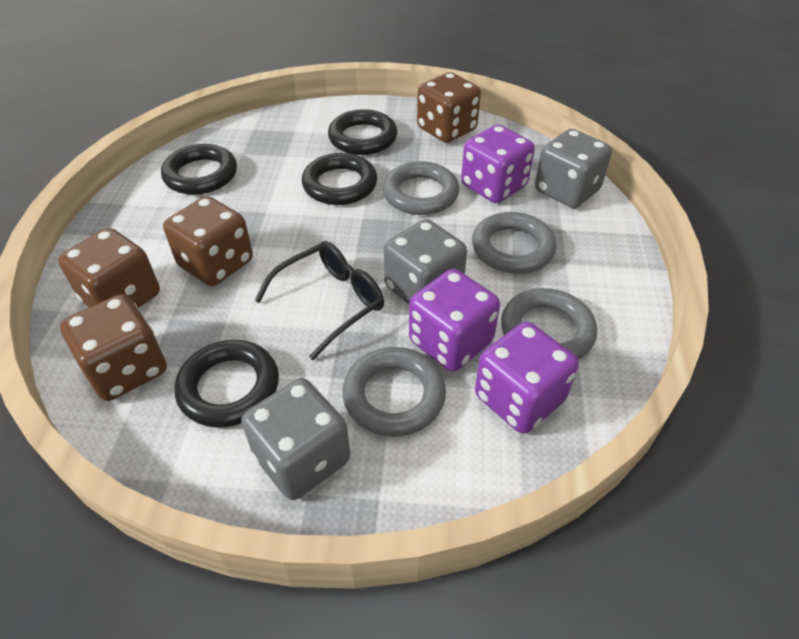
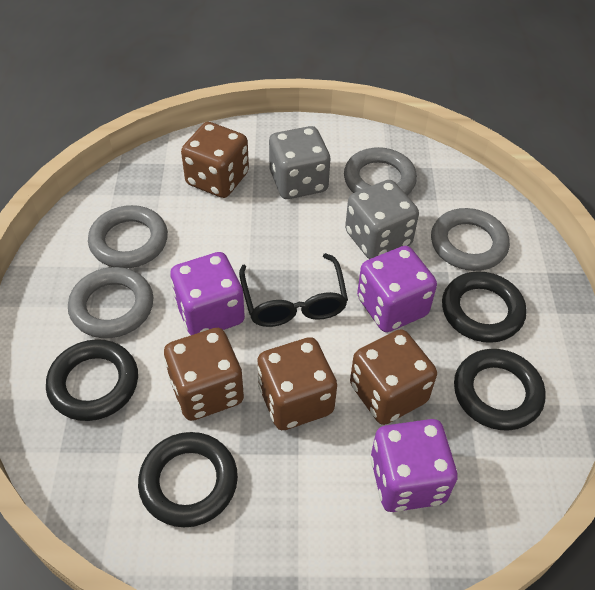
grey dice: 3 -> 2

